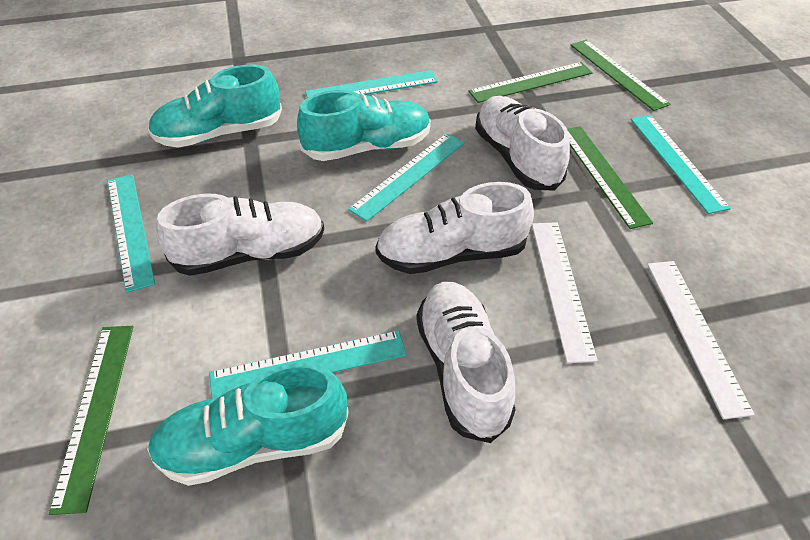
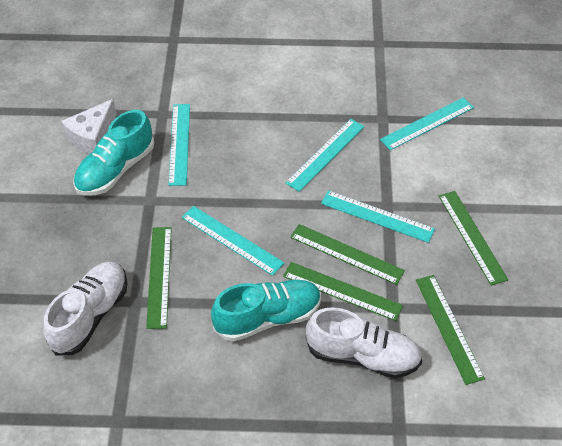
green ruler: 4 -> 5
turquoise shoe: 3 -> 2
white cheese: 0 -> 1
white ruler: 2 -> 0
white shoe: 4 -> 2

